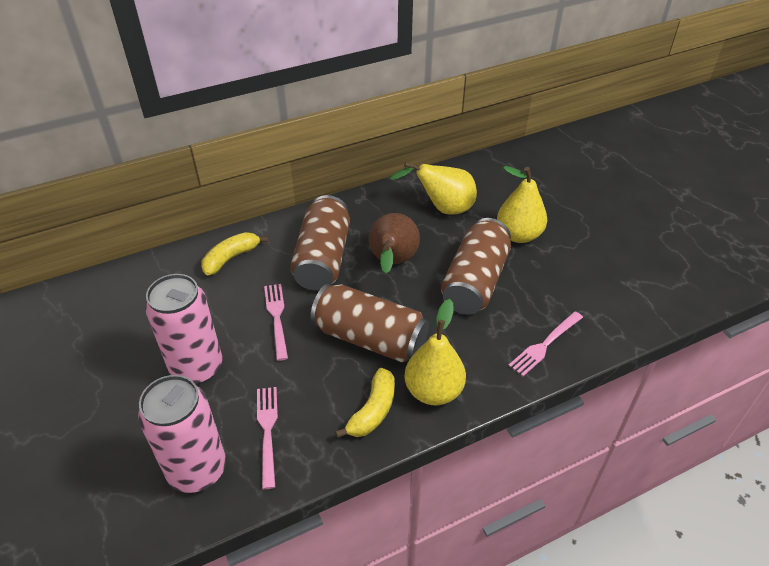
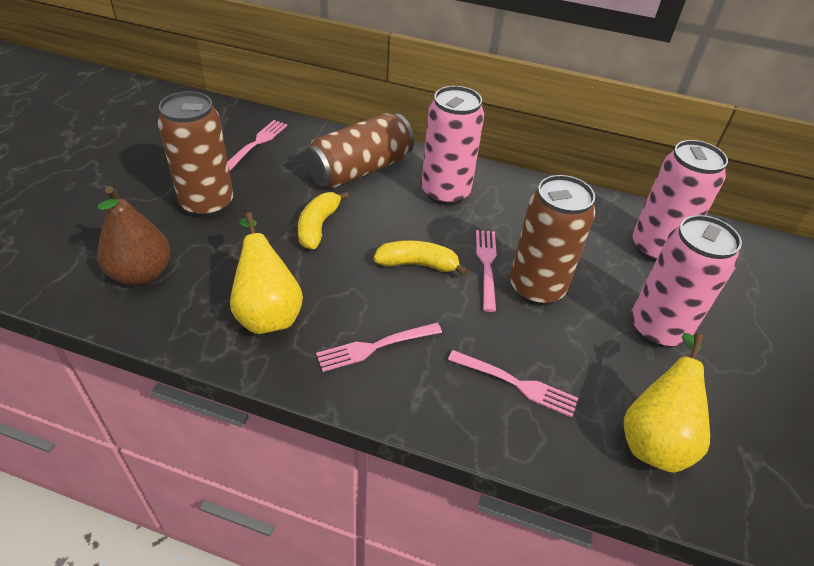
pink can: 2 -> 3
pink fork: 3 -> 4
yellow pear: 3 -> 2

